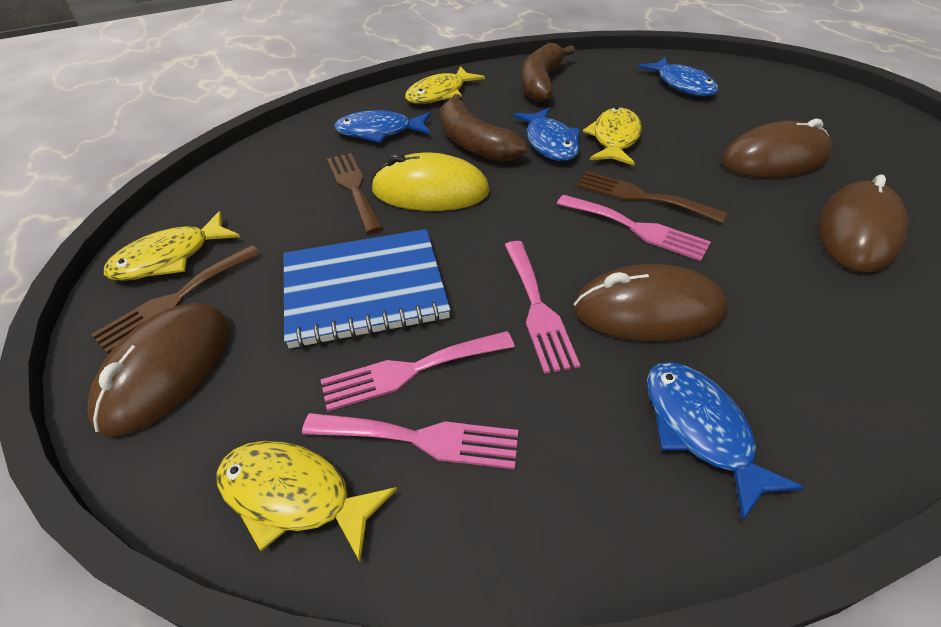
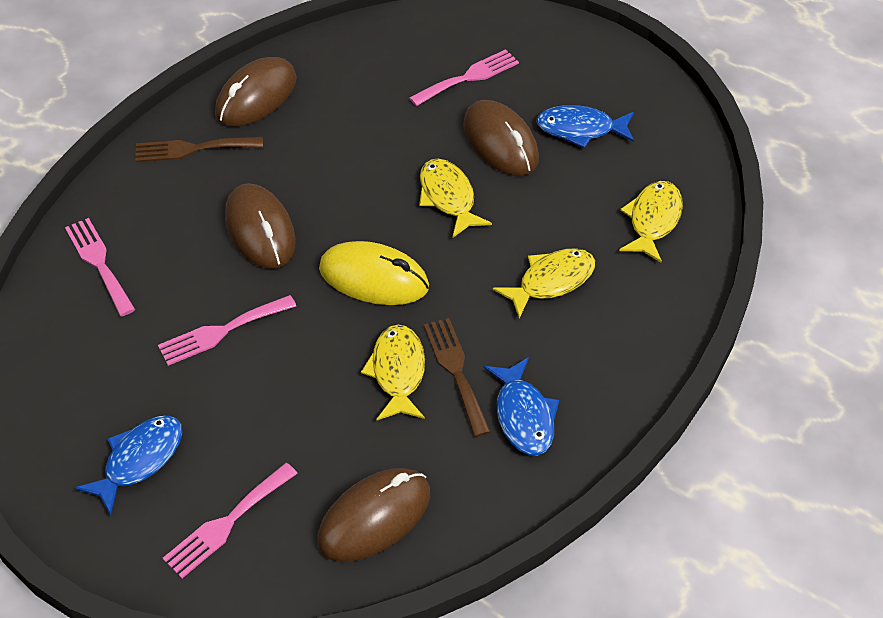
blue fish: 4 -> 3
blue notebook: 1 -> 0
brown banana: 2 -> 0
brown fork: 3 -> 2

